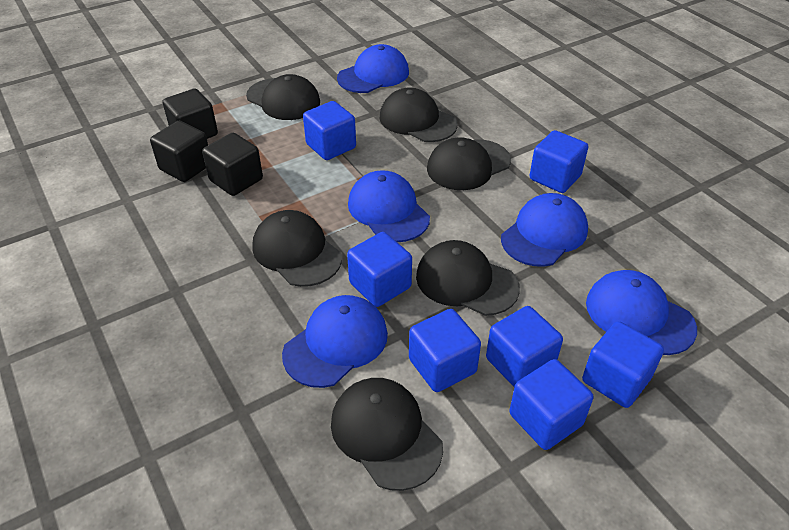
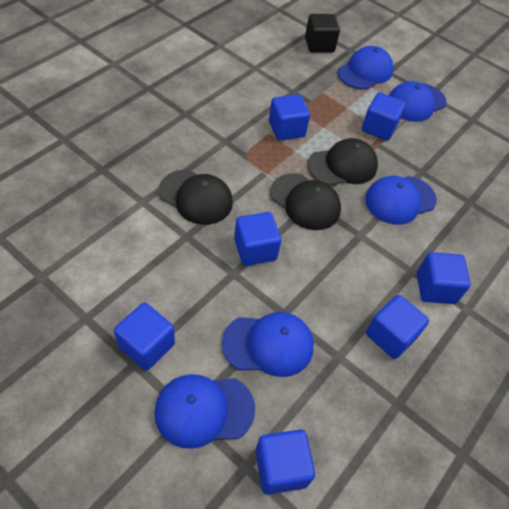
black cap: 6 -> 3
black cube: 3 -> 1

